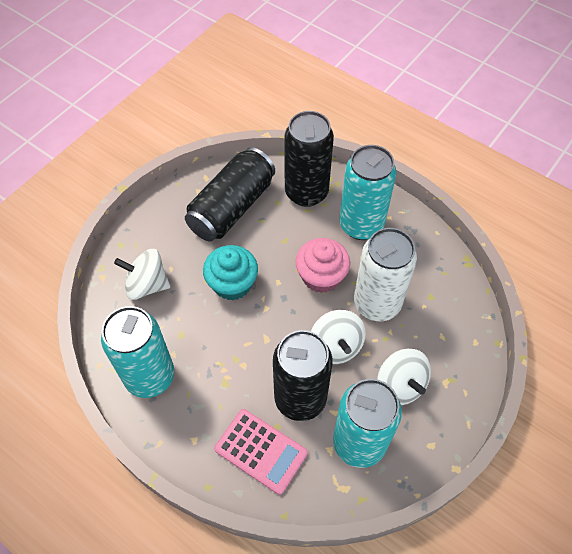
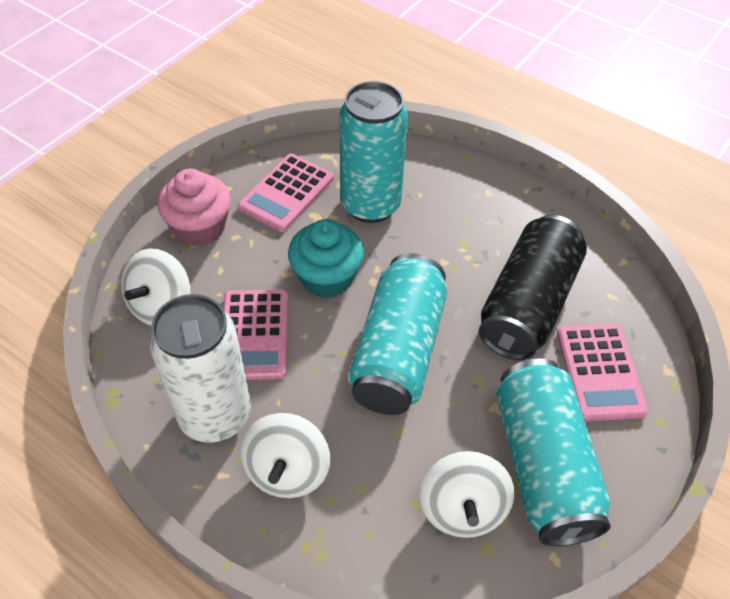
black can: 3 -> 1
pink calculator: 1 -> 3

